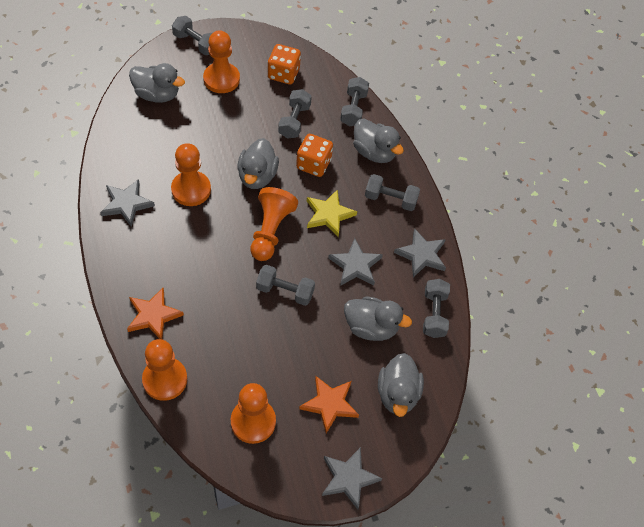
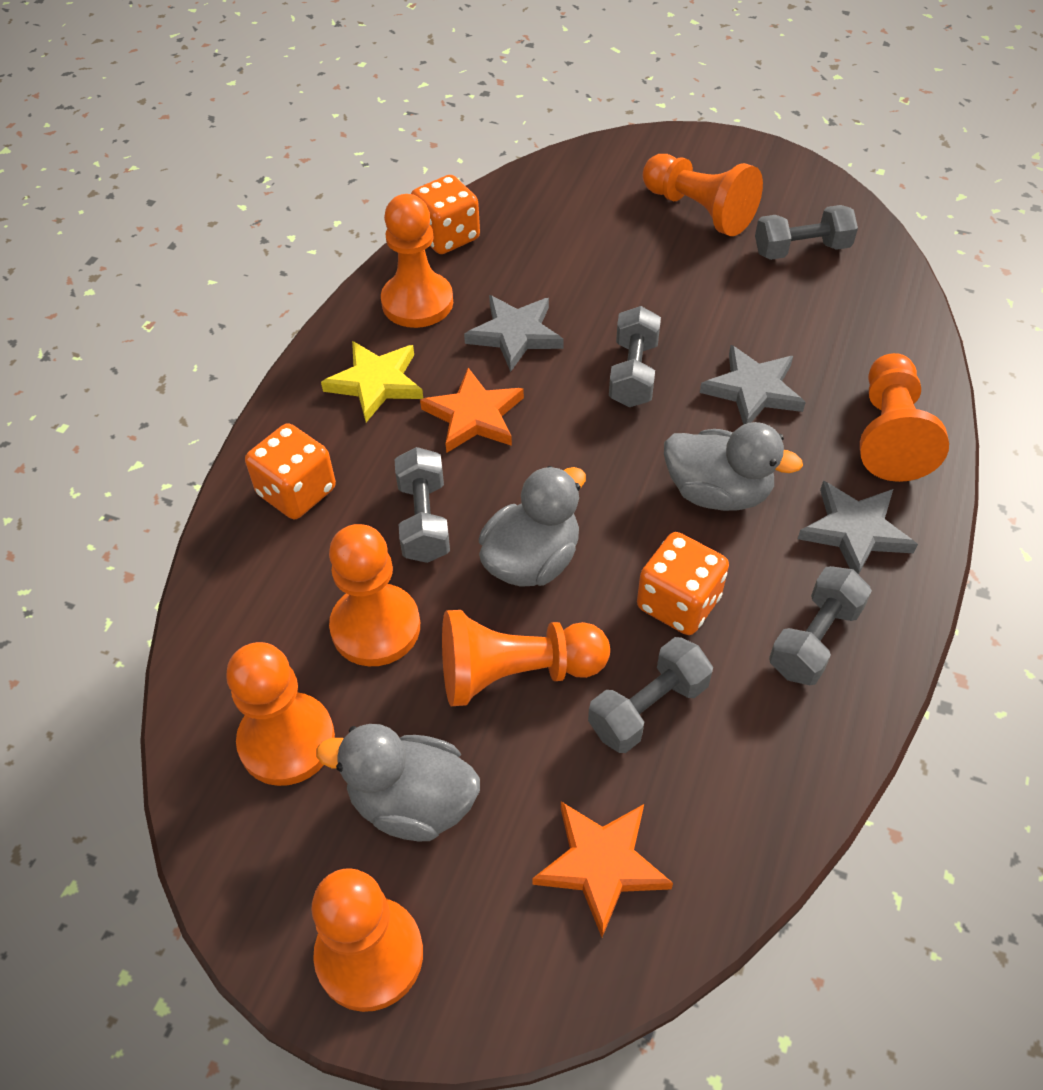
grey duck: 5 -> 3
grey dumbbell: 6 -> 5
grey star: 4 -> 3
orange dice: 2 -> 3
orange pawn: 5 -> 7

